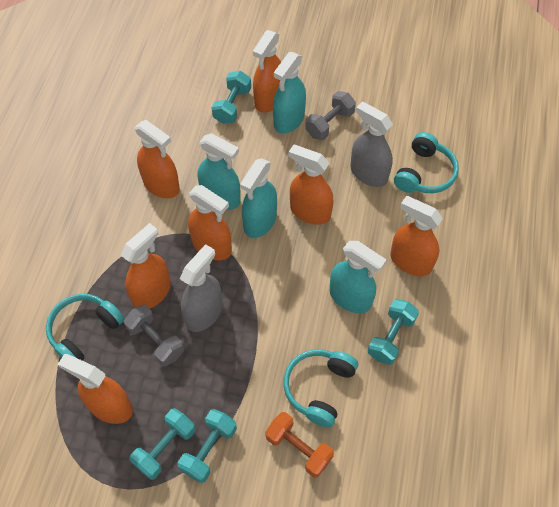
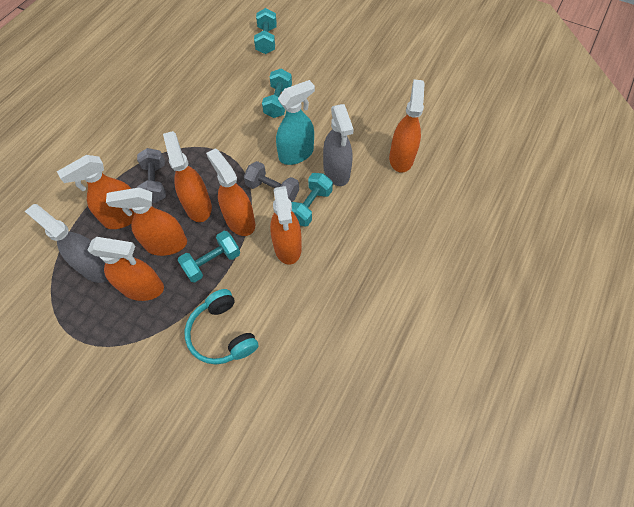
orange dumbbell: 1 -> 0
turquoise headphones: 3 -> 1
turquoise spray bottle: 4 -> 1

